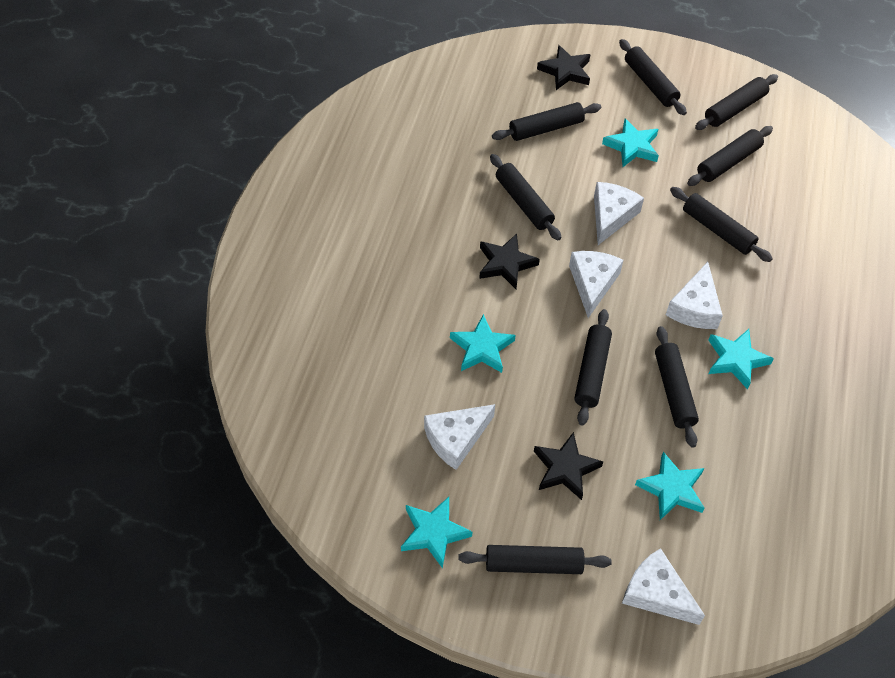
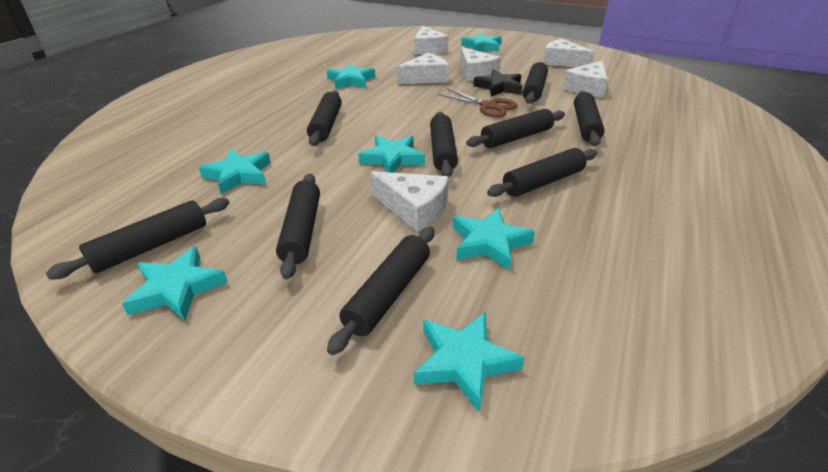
black star: 3 -> 1
brown scissors: 0 -> 1
turquoise star: 5 -> 7
white cheese: 5 -> 6

